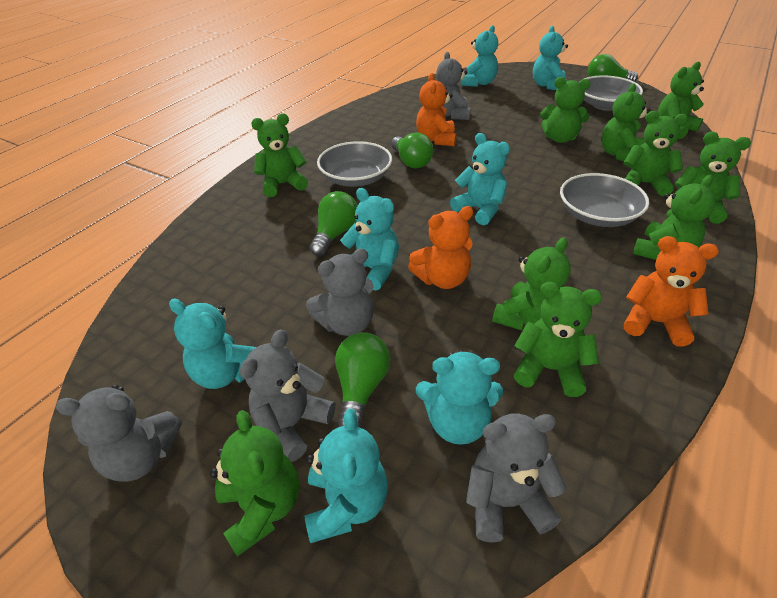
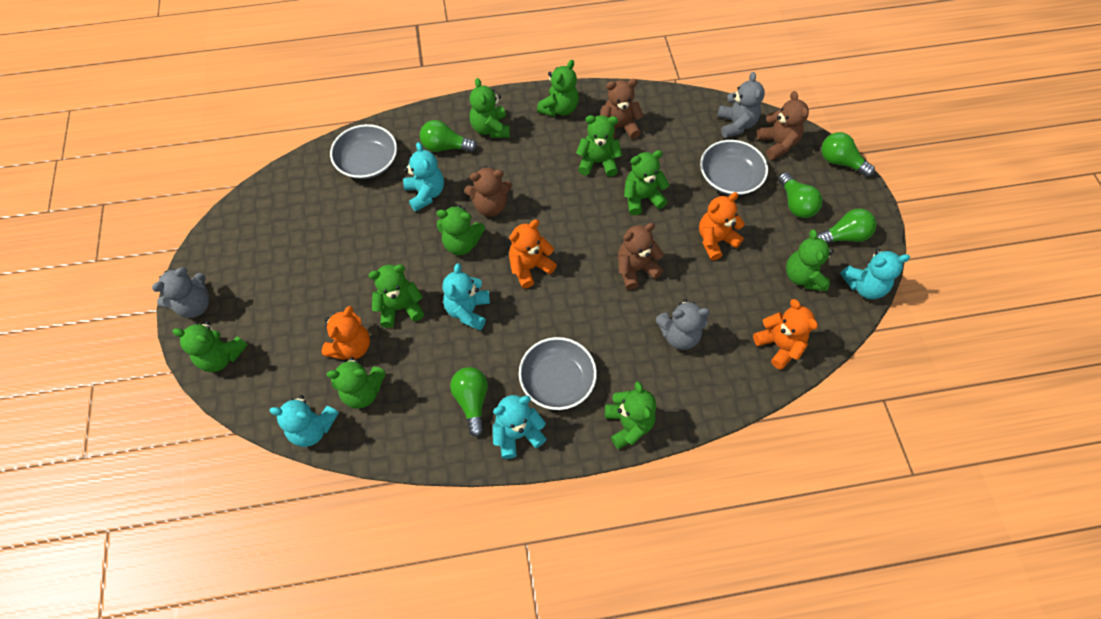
brown teddy bear: 0 -> 4
green light bulb: 4 -> 5
grey teddy bear: 5 -> 3
orange teddy bear: 3 -> 4
turquoise teddy bear: 7 -> 5

